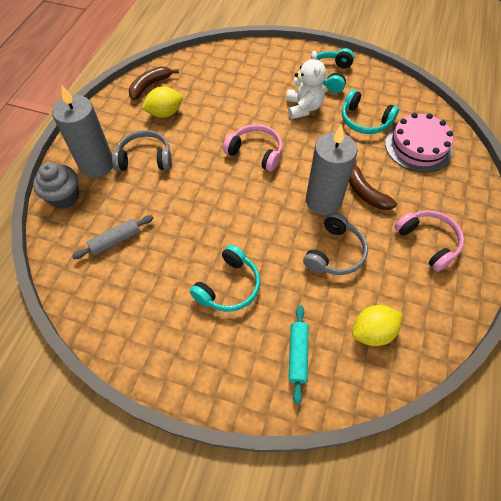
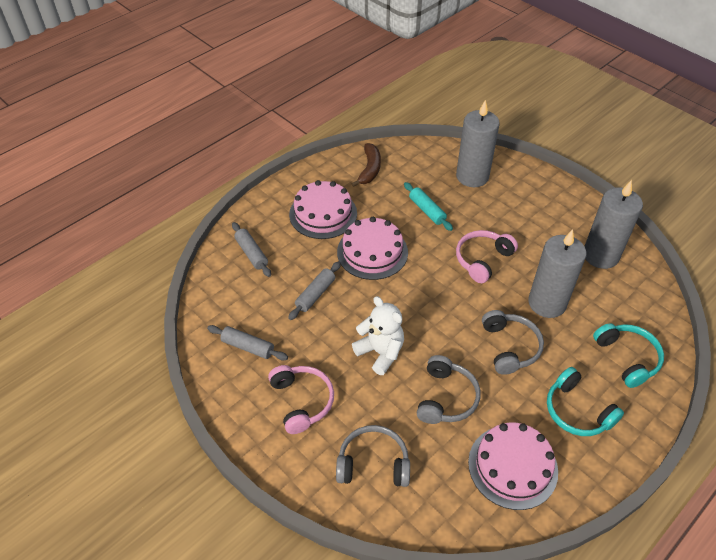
brown banana: 2 -> 1
grey candle: 2 -> 3
grey cupcake: 1 -> 0
grey headphones: 2 -> 3
grey rolling pin: 1 -> 3
pink cake: 1 -> 3
turquoise headphones: 3 -> 2
yellow lemon: 2 -> 0

